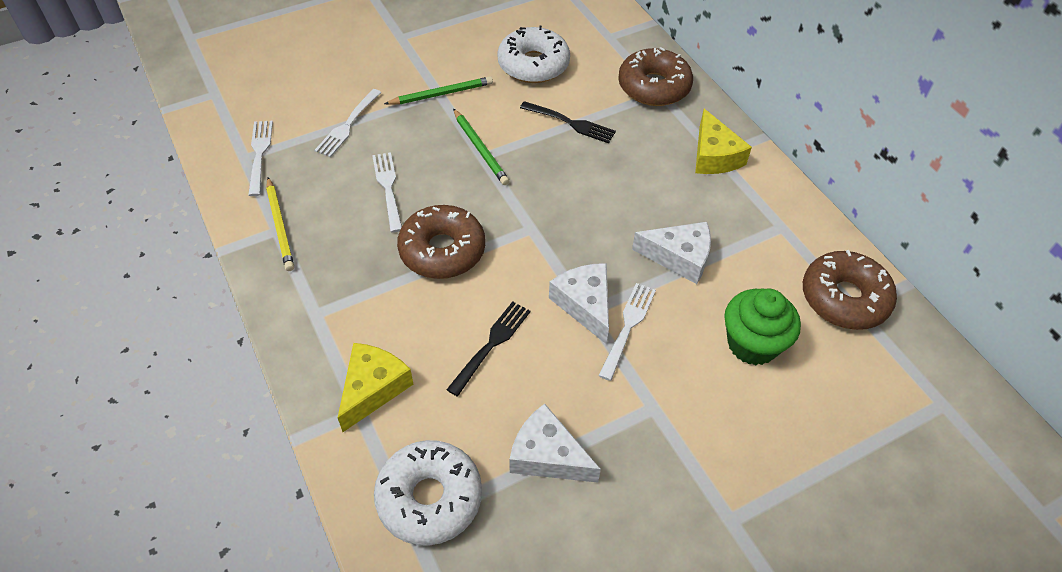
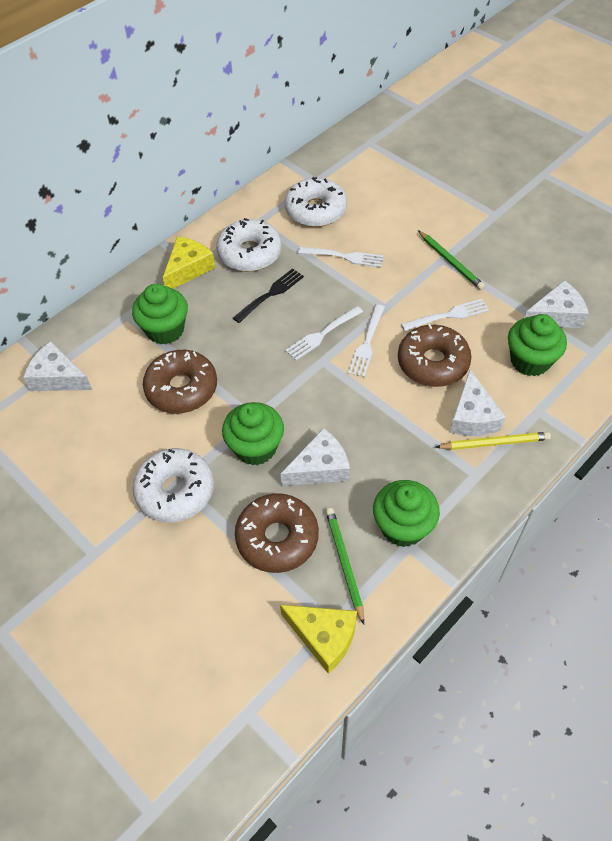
black fork: 2 -> 1
green cupcake: 1 -> 4
white cheese: 3 -> 4
white donut: 2 -> 3

